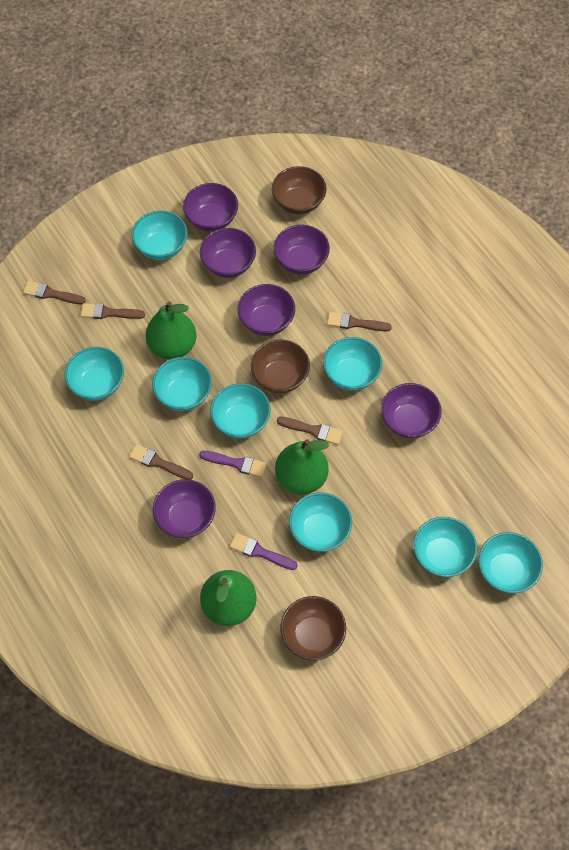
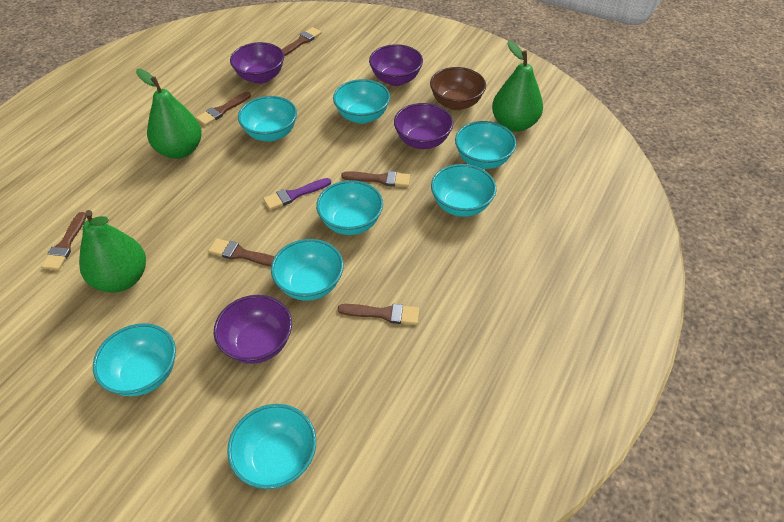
brown bowl: 3 -> 1
brown brush: 5 -> 6
purple bowl: 6 -> 4
purple brush: 2 -> 1

